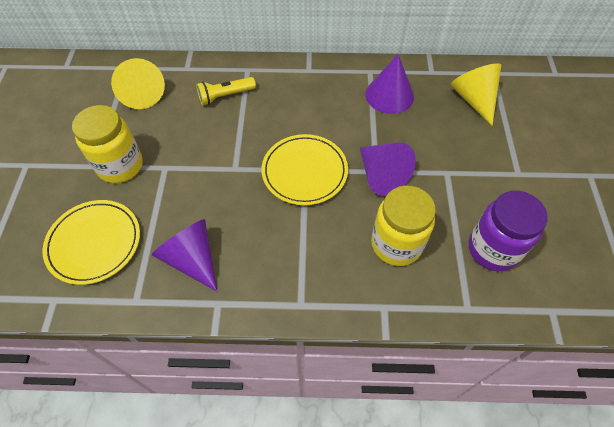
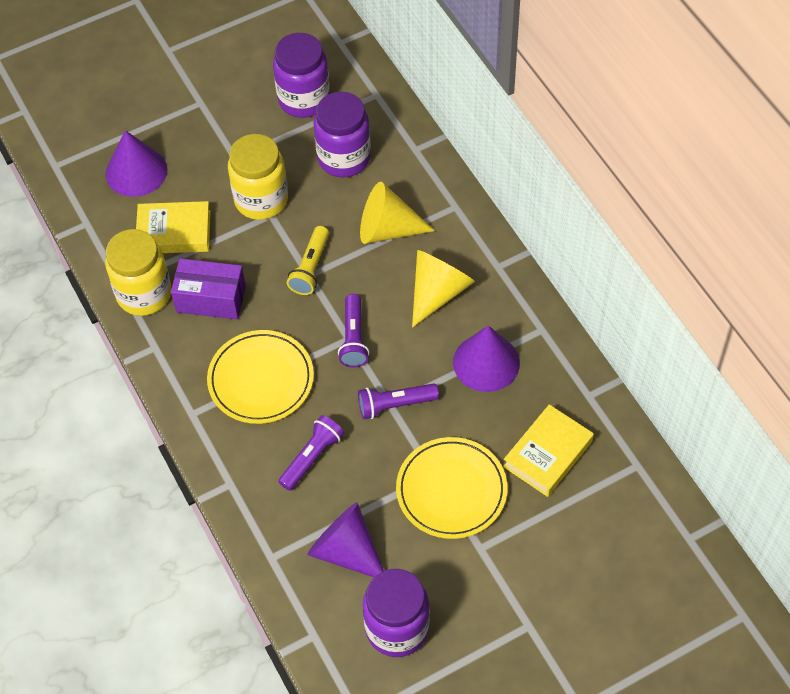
purple box: 0 -> 1
purple flashlight: 0 -> 3
purple jar: 1 -> 3
yellow book: 0 -> 2

